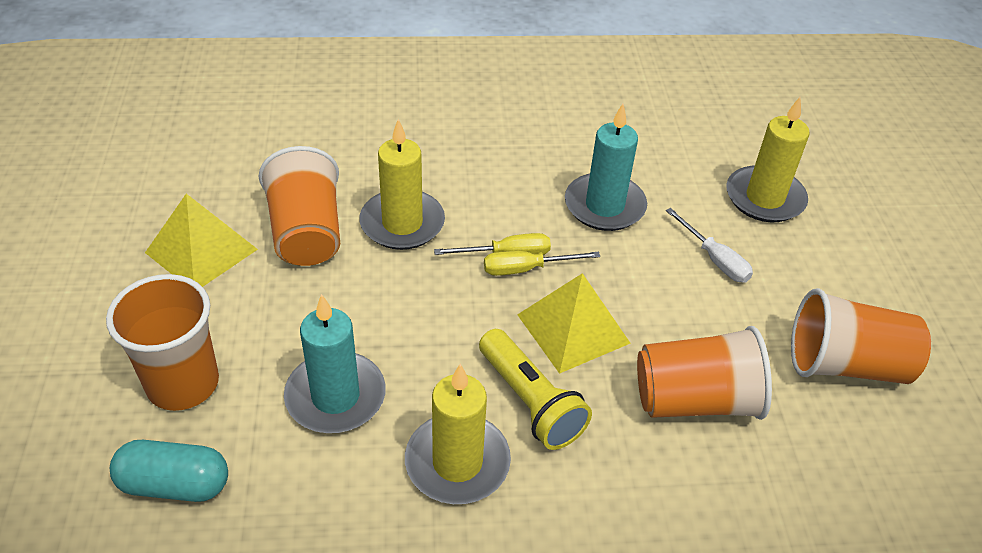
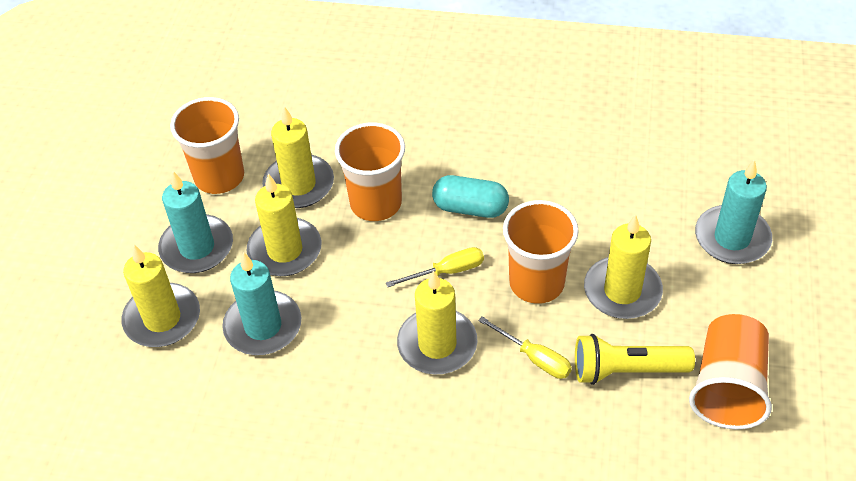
turquoise candle: 2 -> 3
white screwdriver: 1 -> 0
yellow candle: 3 -> 5
yellow pyramid: 2 -> 0

